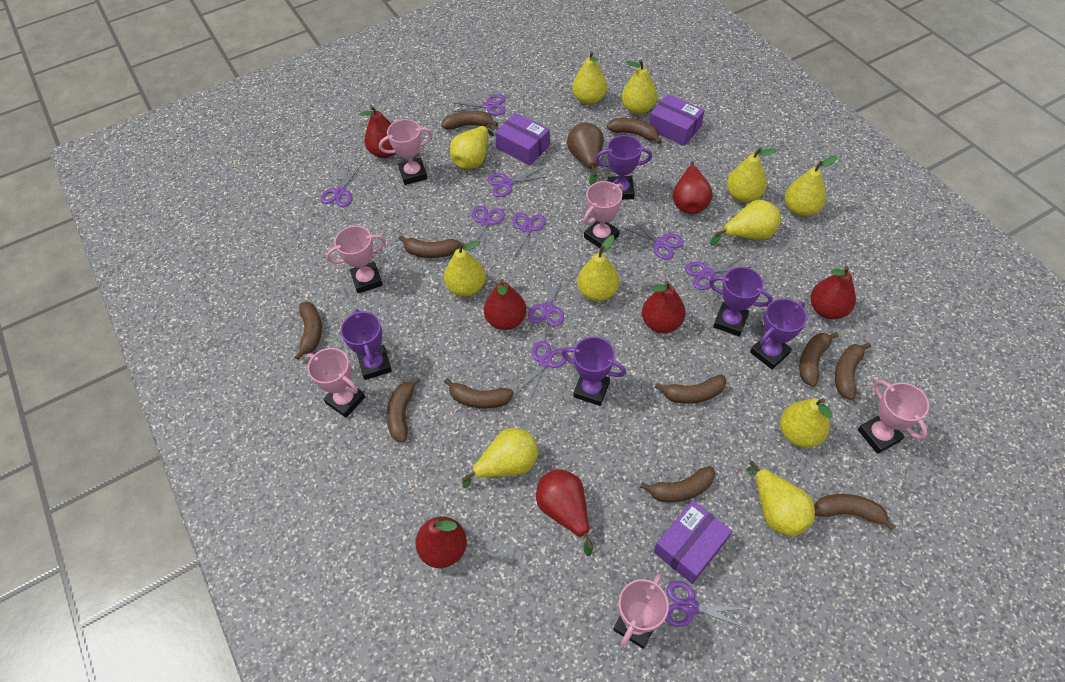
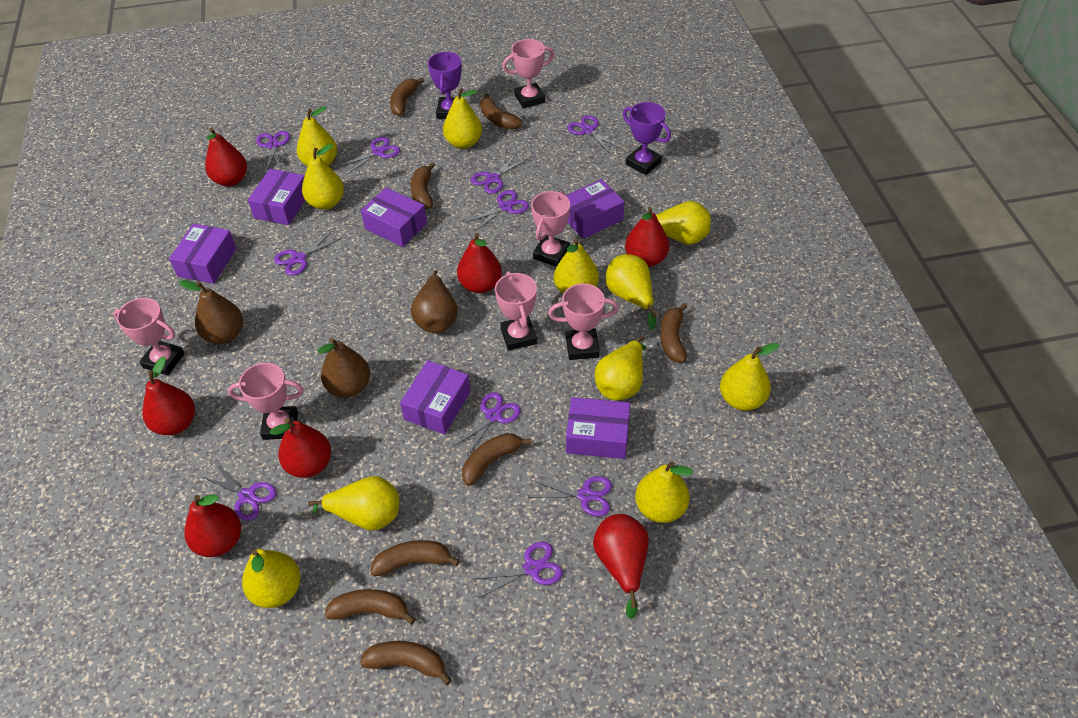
brown banana: 11 -> 8
brown pear: 1 -> 3
purple box: 3 -> 6
purple trophy: 5 -> 2

